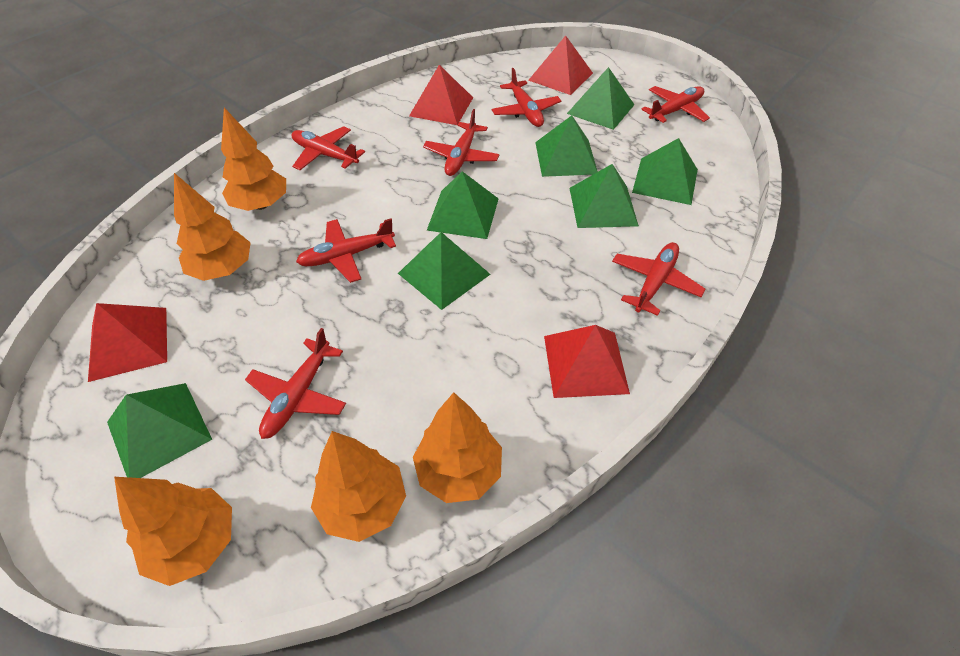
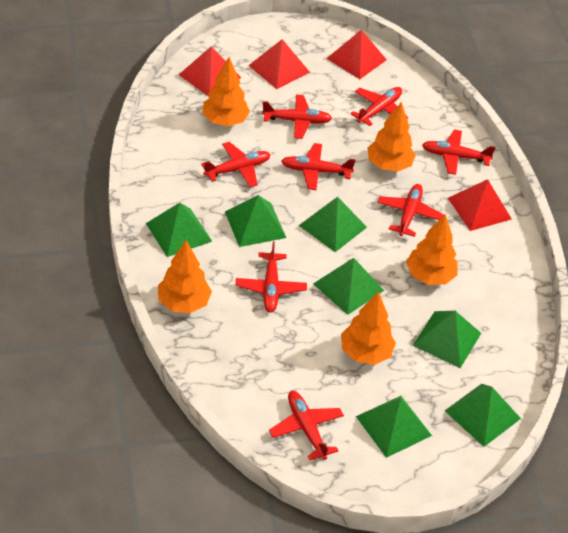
red plane: 7 -> 8

